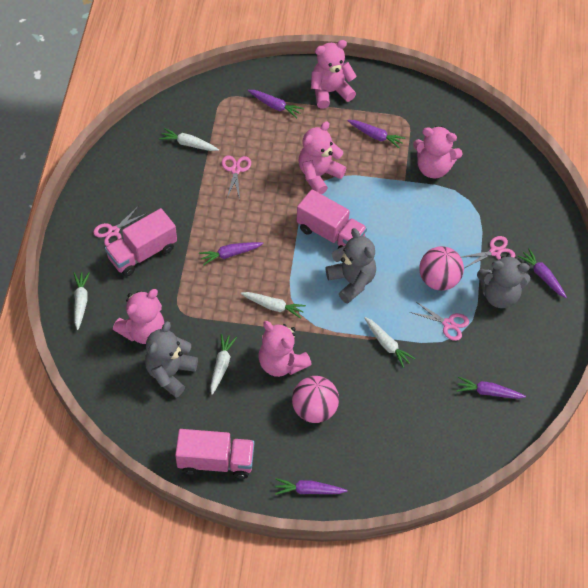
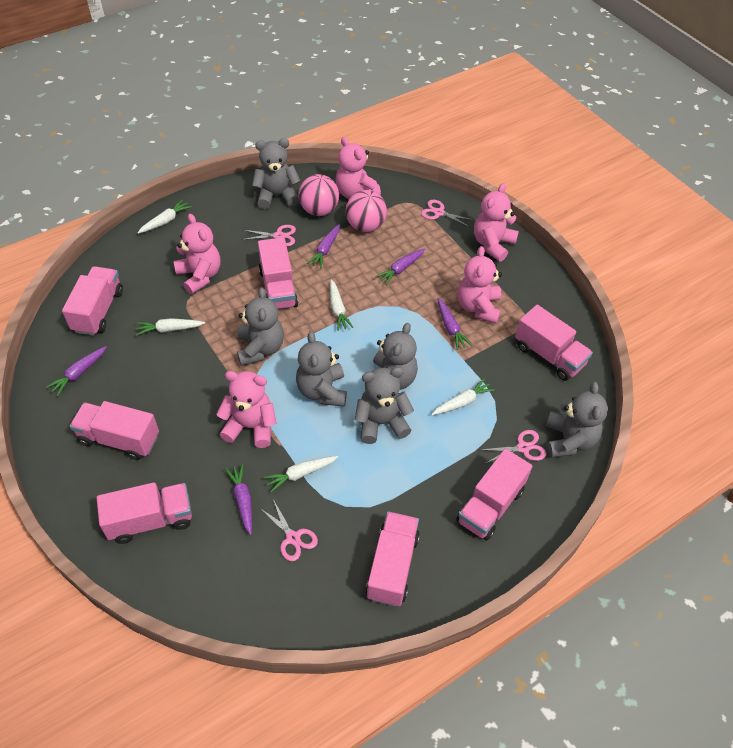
grey teddy bear: 3 -> 6
pink truck: 3 -> 7
purple carrot: 6 -> 5

